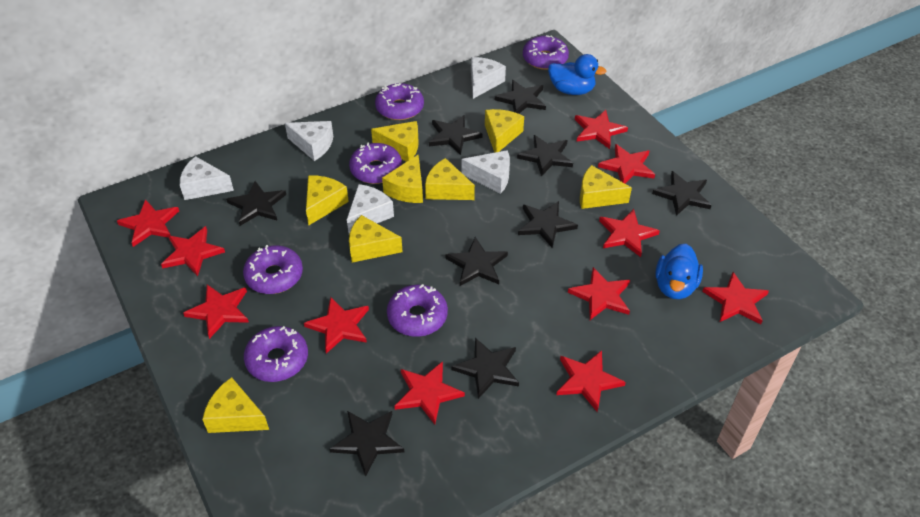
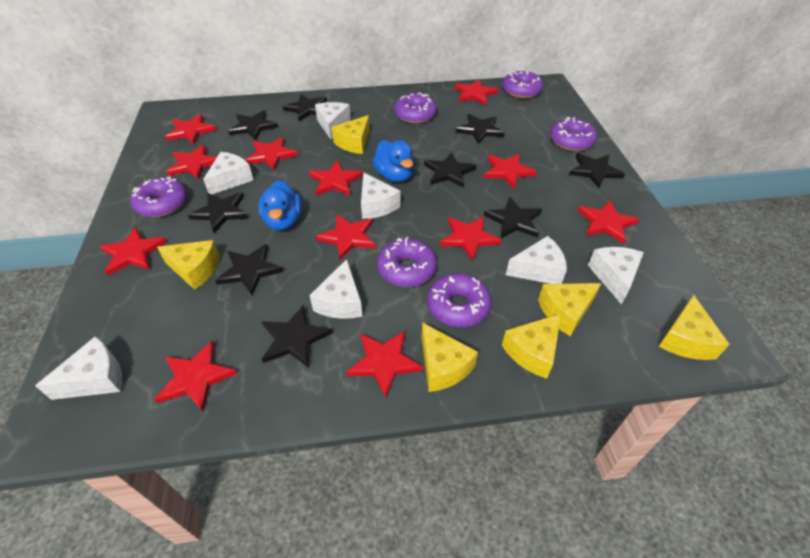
red star: 11 -> 12
white cheese: 5 -> 7
yellow cheese: 8 -> 6

